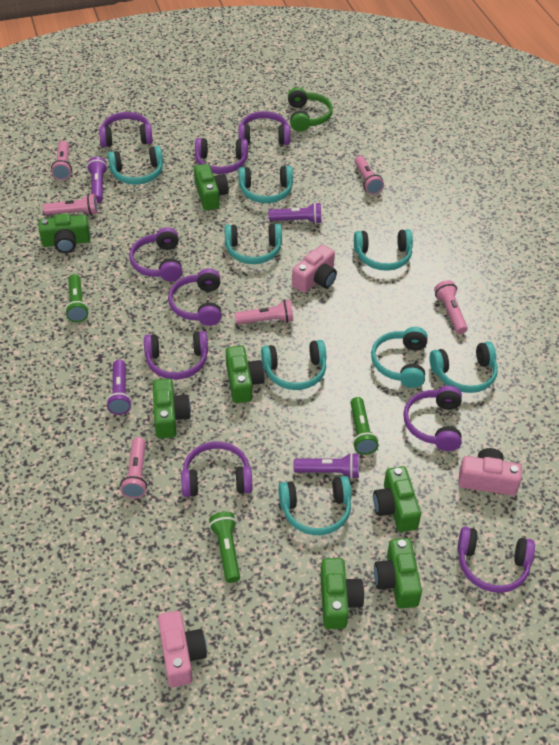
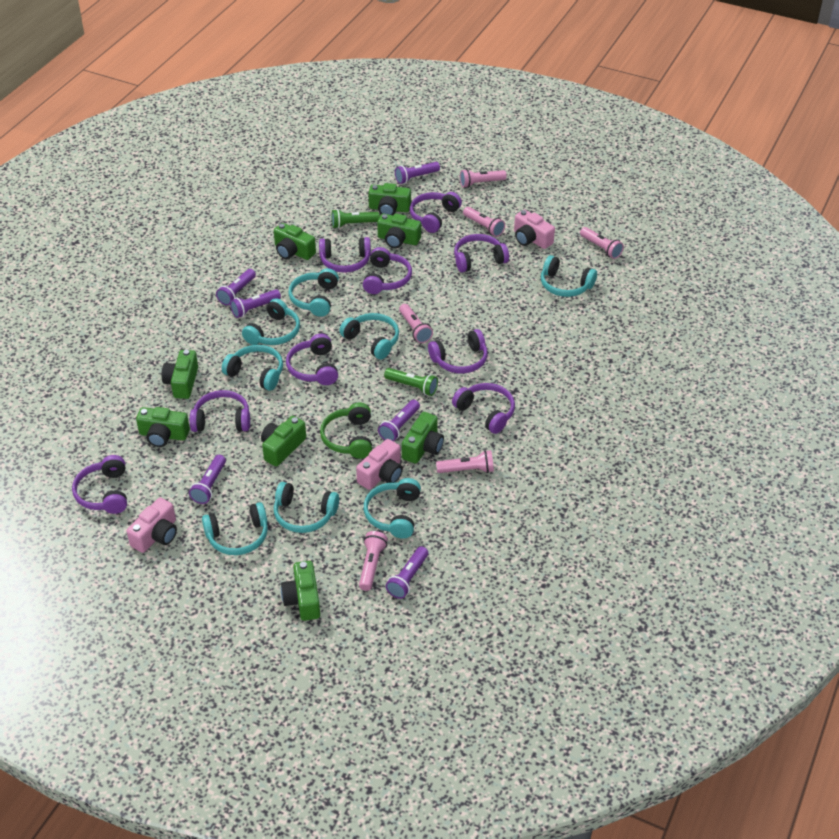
green camera: 7 -> 8
green flashlight: 3 -> 2
purple flashlight: 4 -> 6

